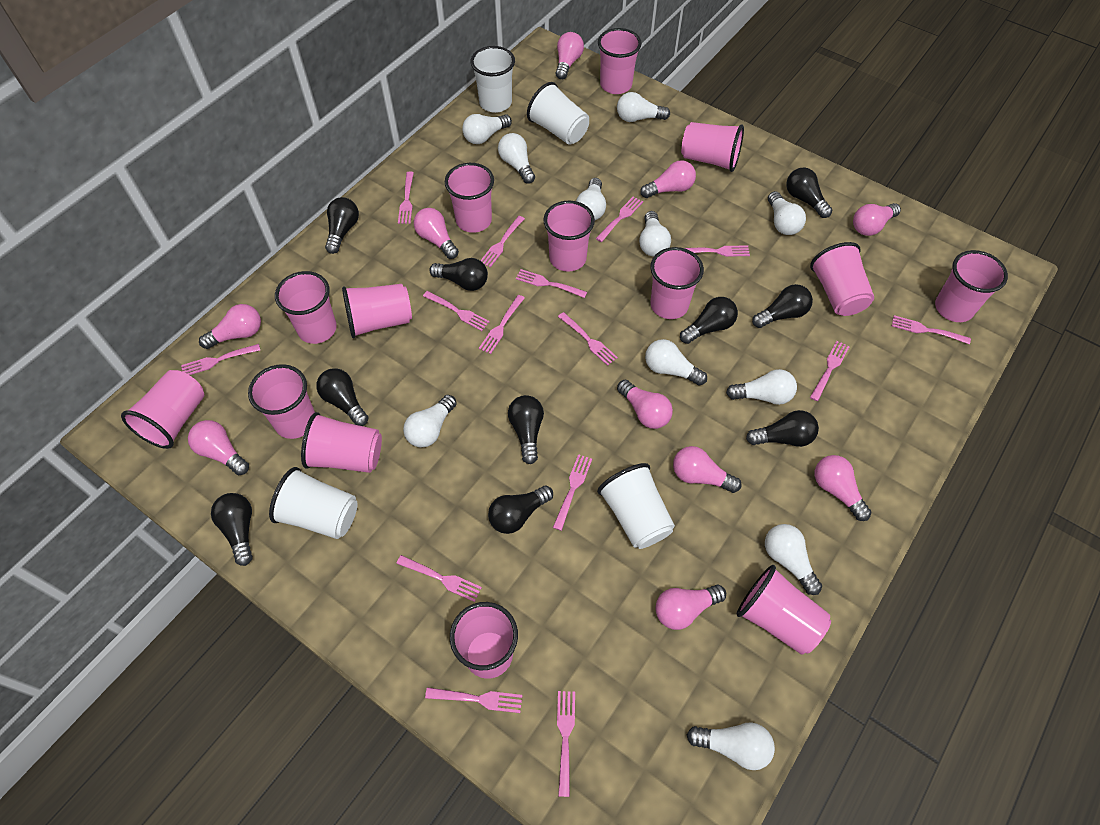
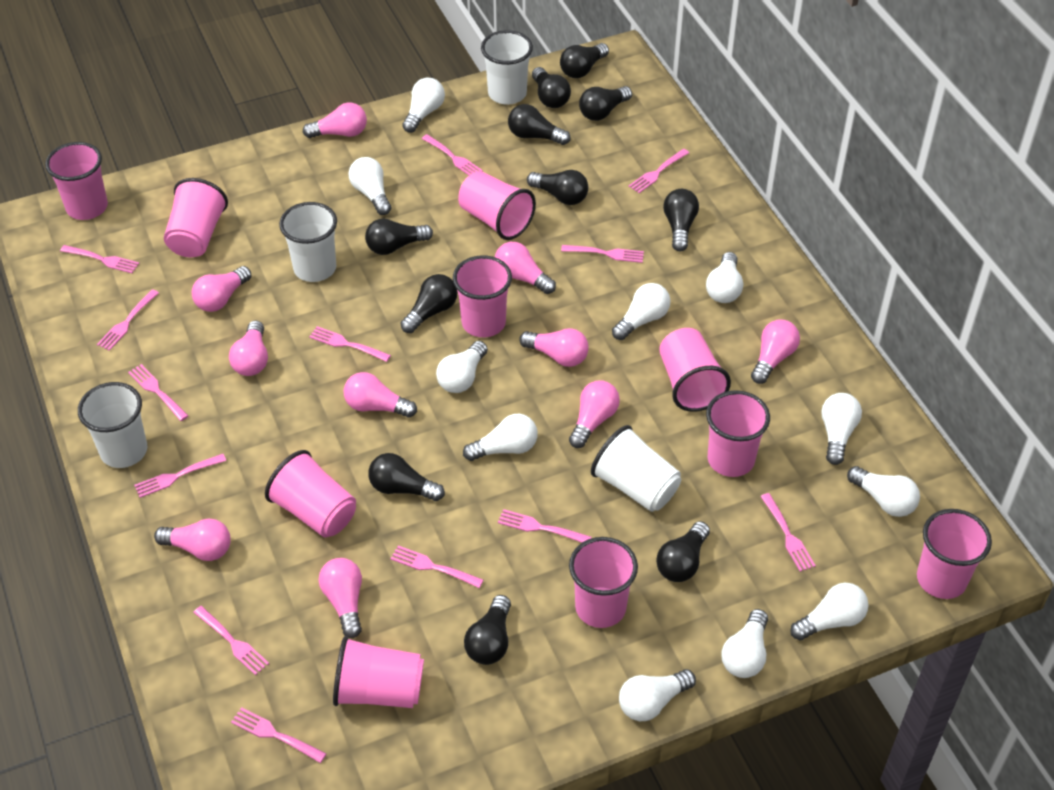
black light bulb: 10 -> 11
pink cup: 14 -> 10
pink fork: 15 -> 13

